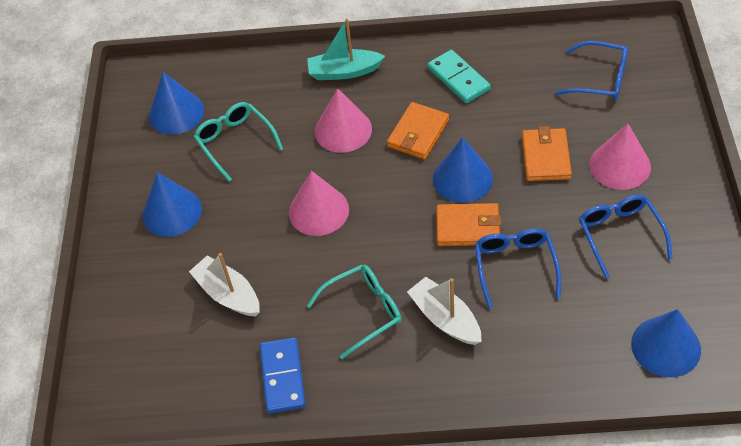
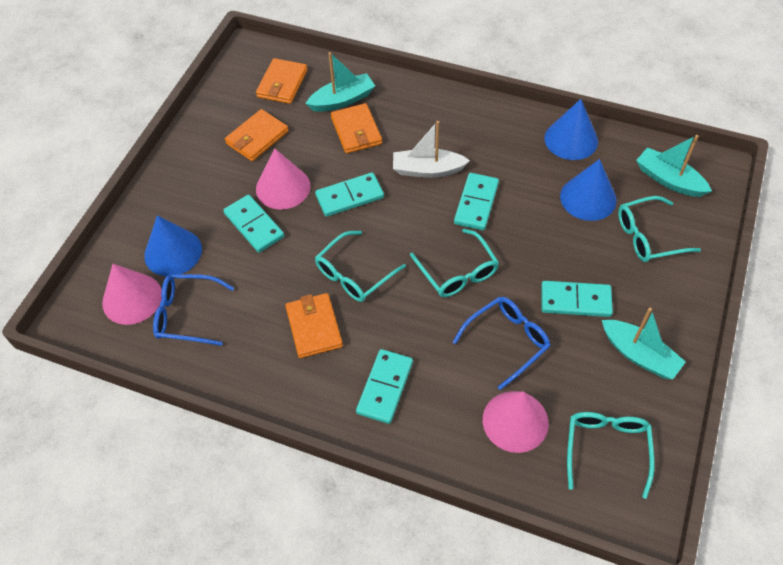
blue cone: 4 -> 3
blue domino: 1 -> 0
blue glasses: 3 -> 2
orange wallet: 3 -> 4
turquoise boat: 1 -> 3
turquoise domino: 1 -> 5
turquoise glasses: 2 -> 4
white boat: 2 -> 1

